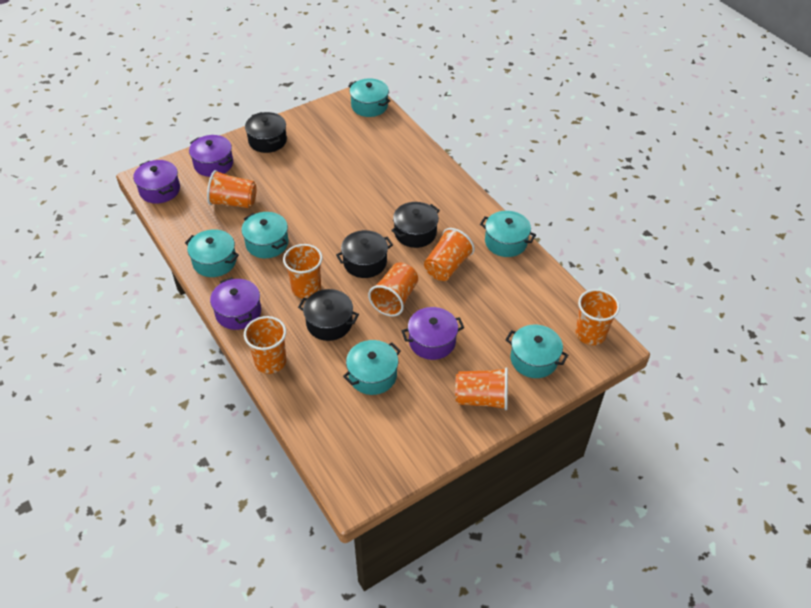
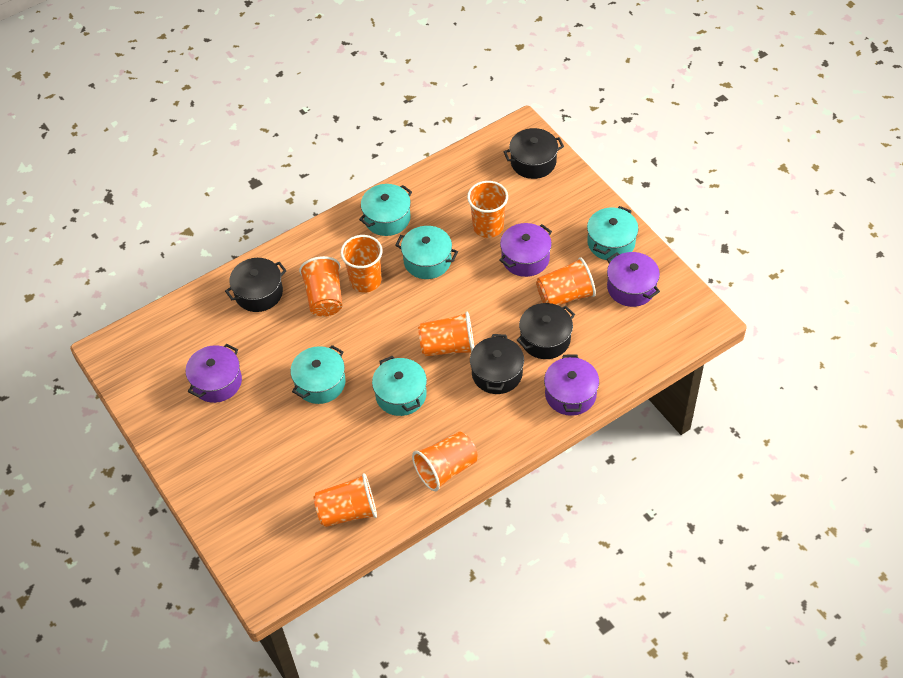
turquoise pot: 6 -> 5

